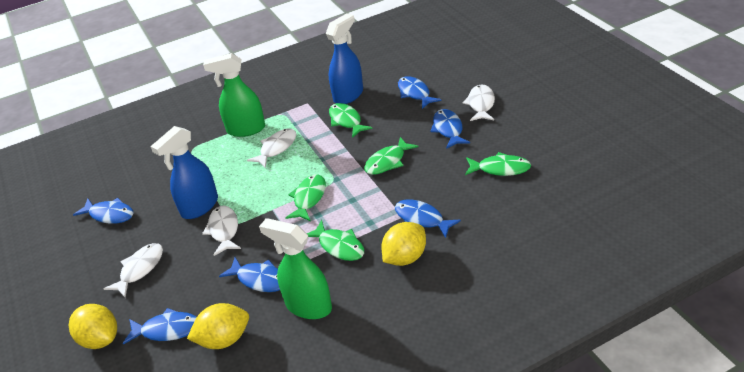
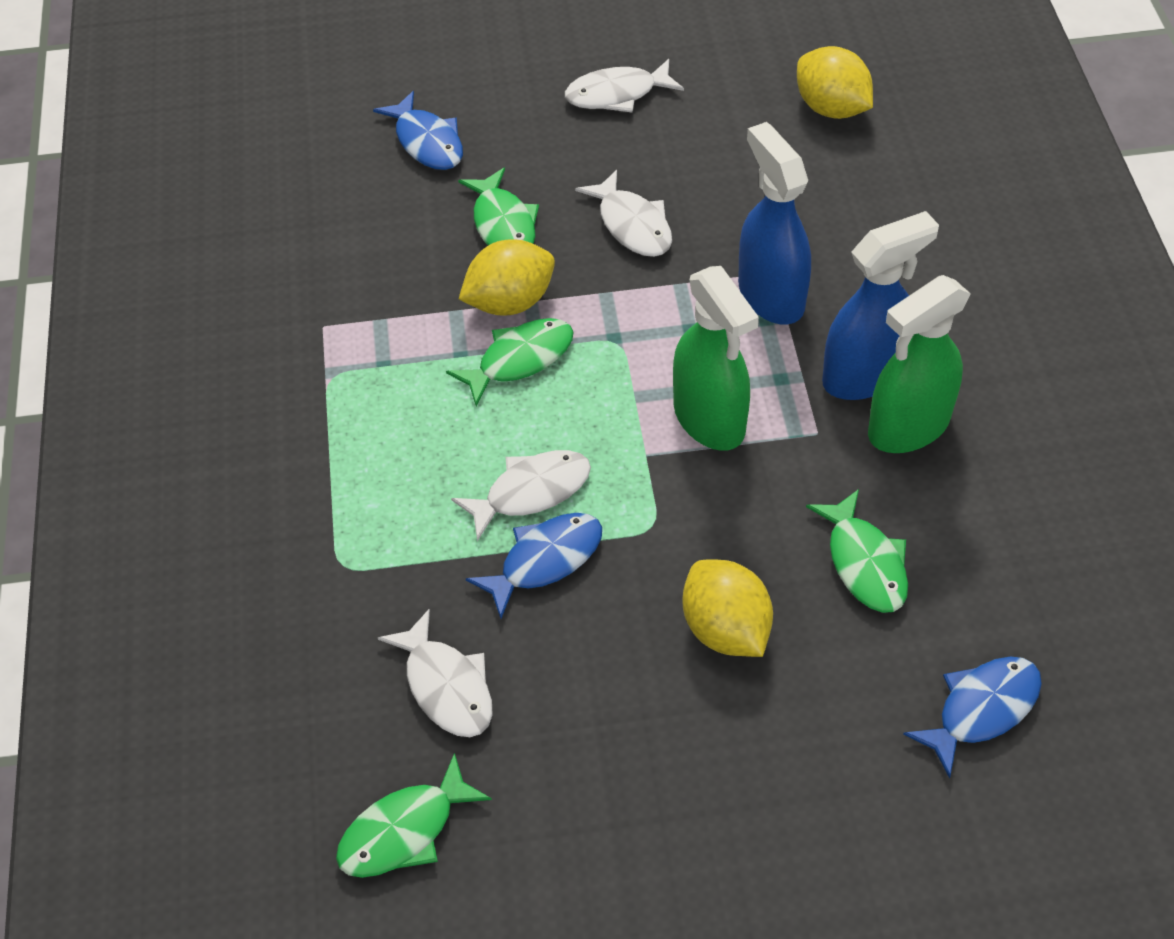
blue fish: 6 -> 3
green fish: 5 -> 4

